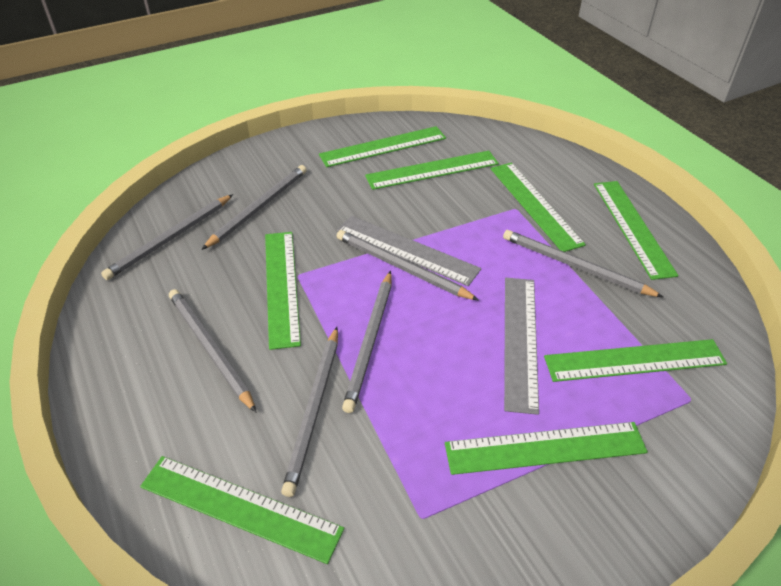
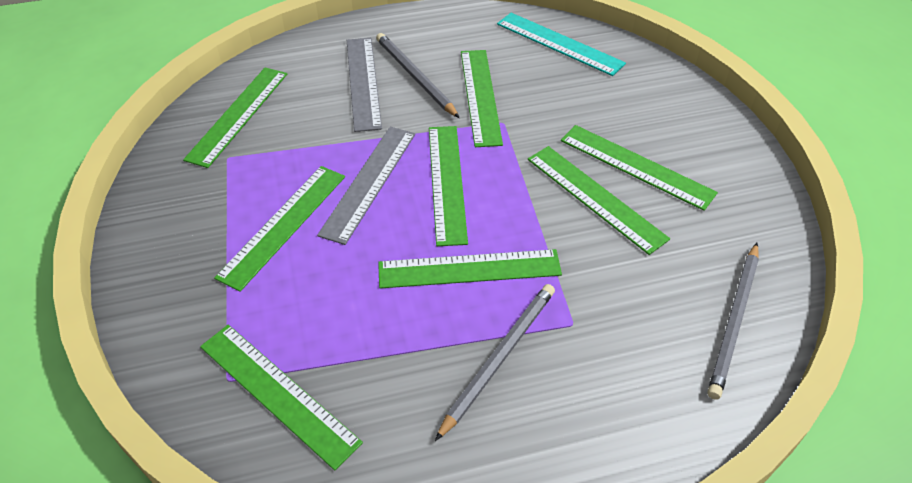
grey pencil: 7 -> 3
turquoise ruler: 0 -> 1

